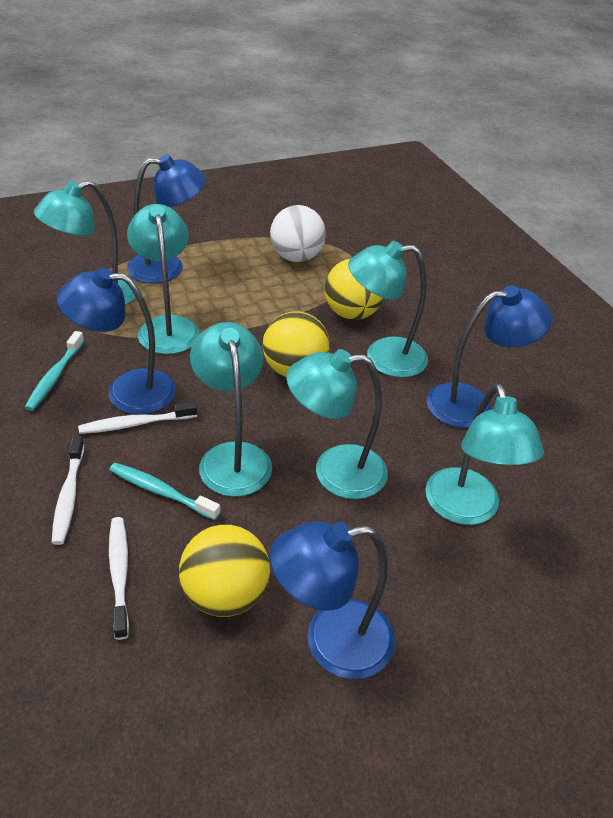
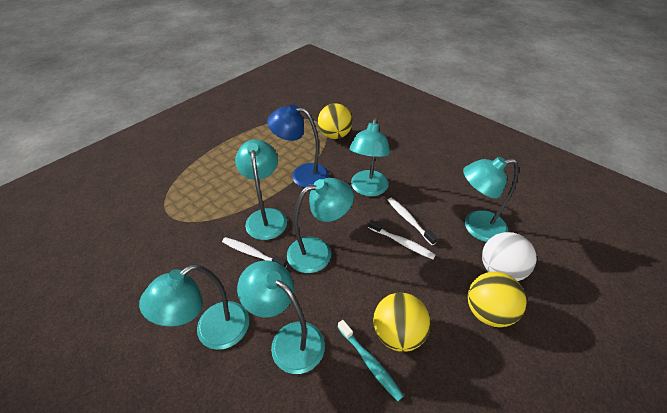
blue lamp: 4 -> 1
turquoise toothbrush: 2 -> 1

